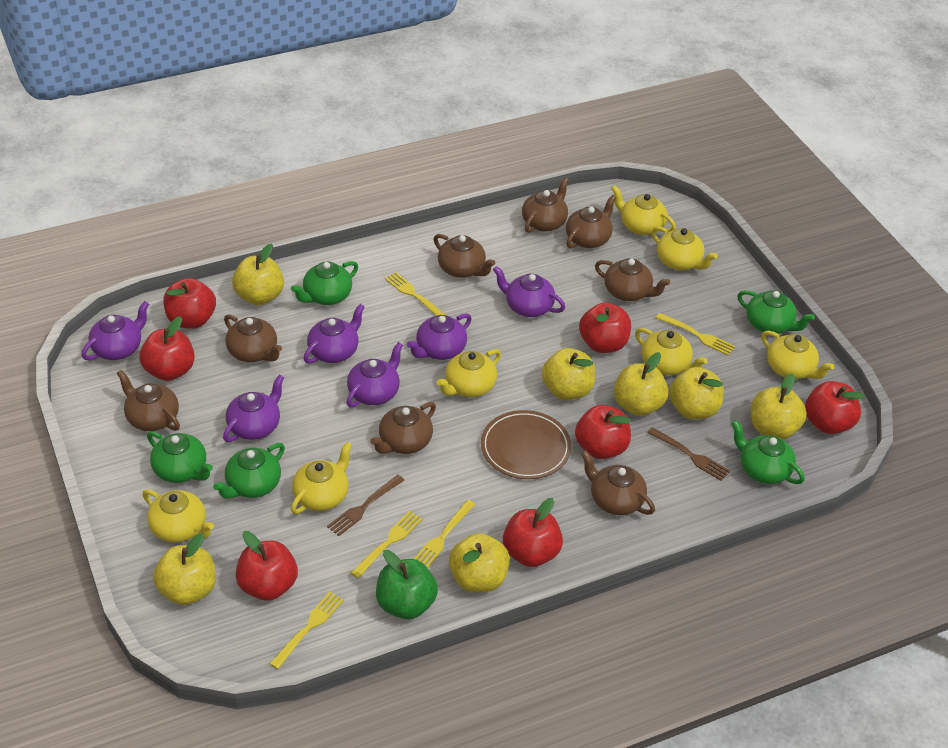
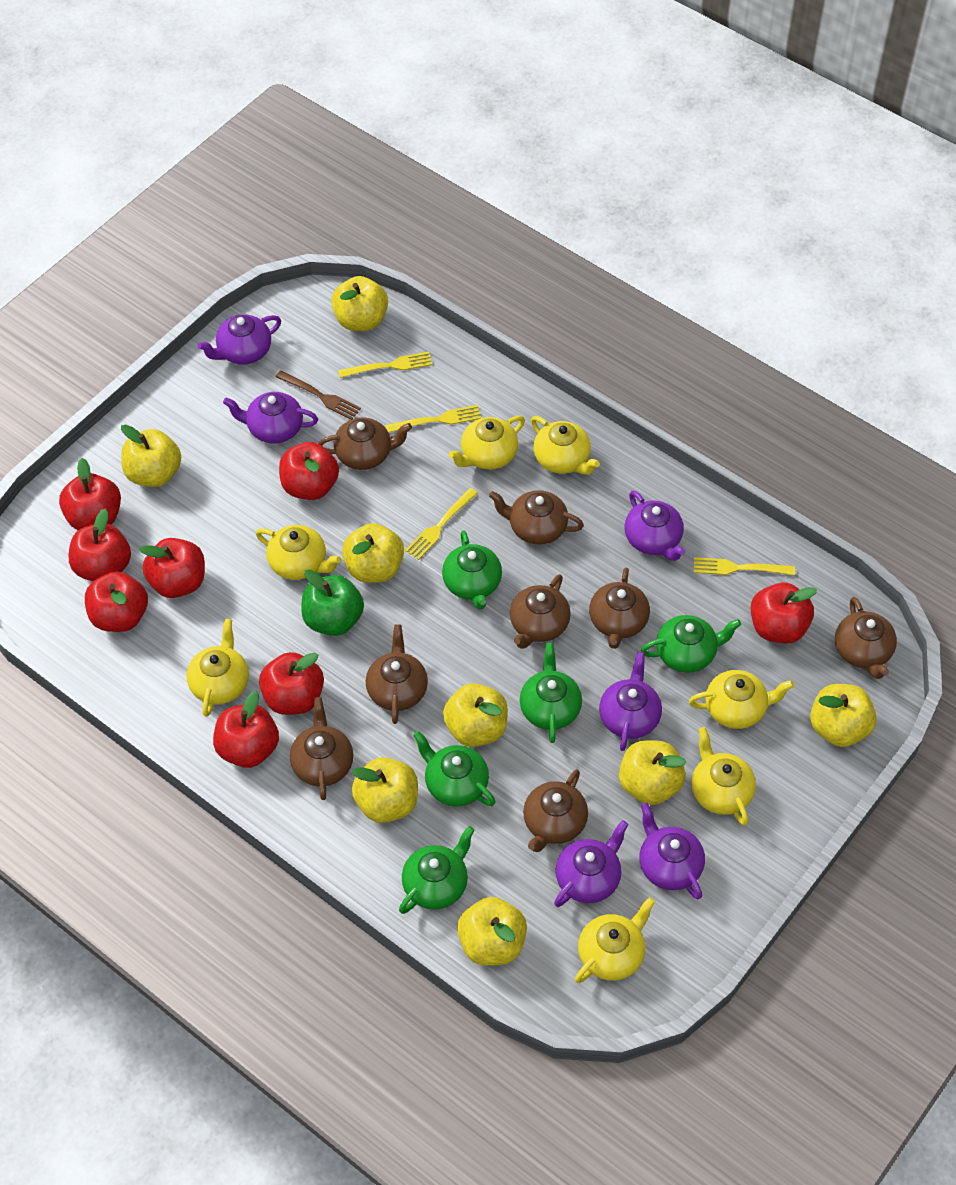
brown fork: 2 -> 1
brown plate: 1 -> 0
red apple: 7 -> 8
yellow apple: 7 -> 8
yellow fork: 5 -> 4

